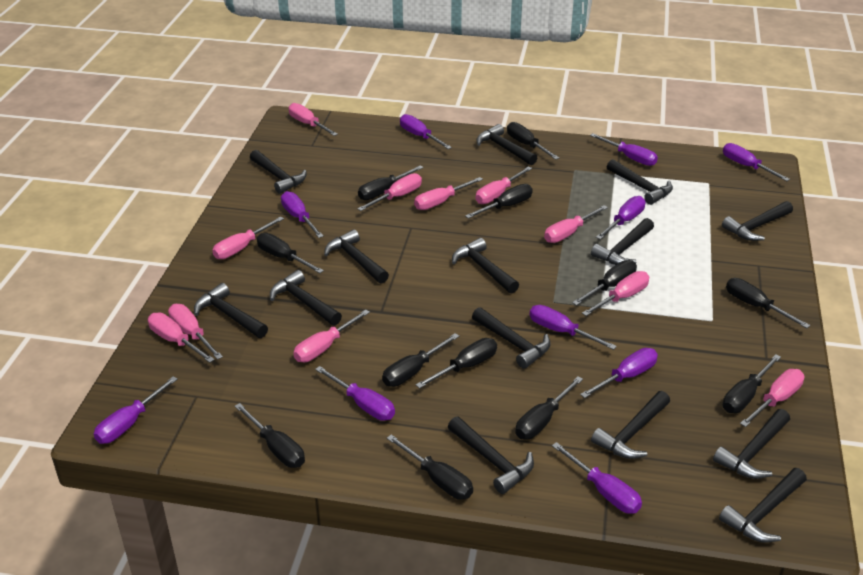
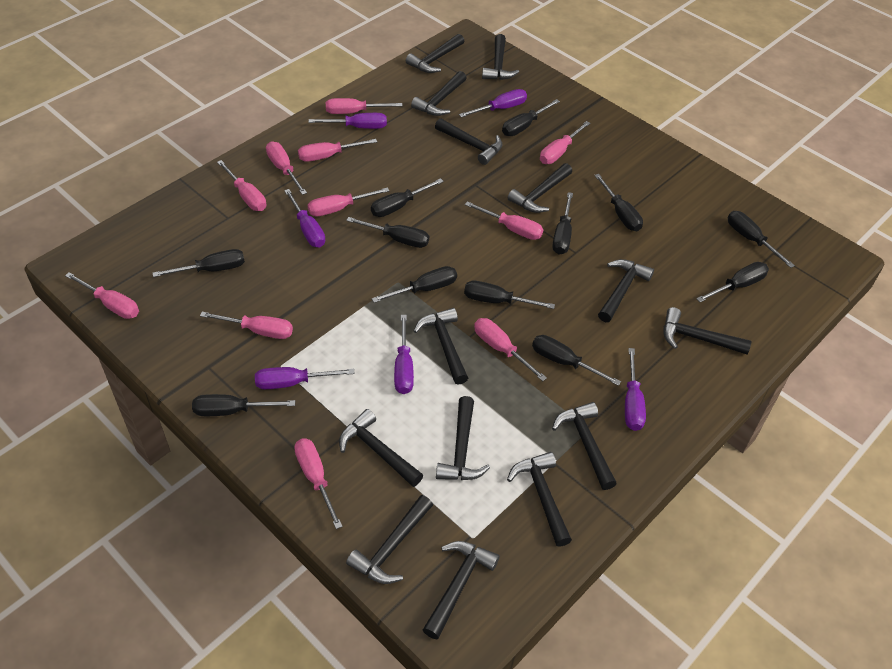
purple screwdriver: 10 -> 6

